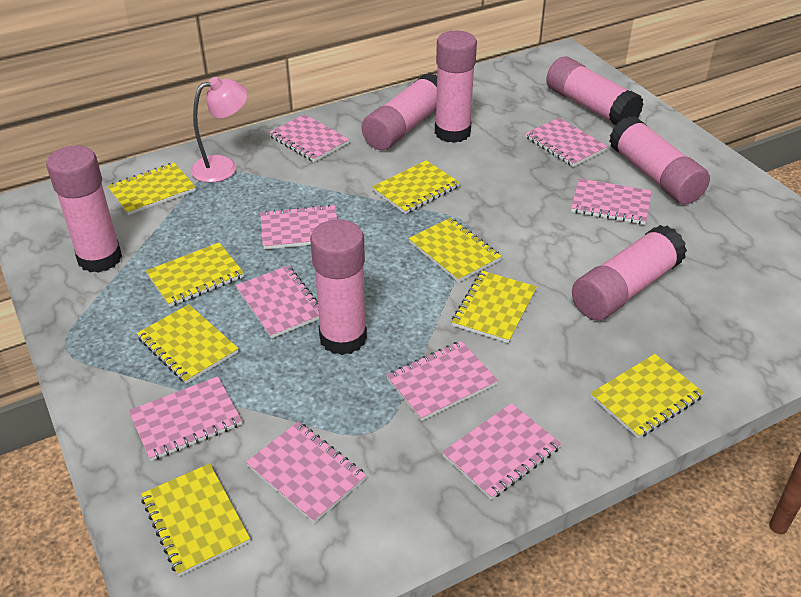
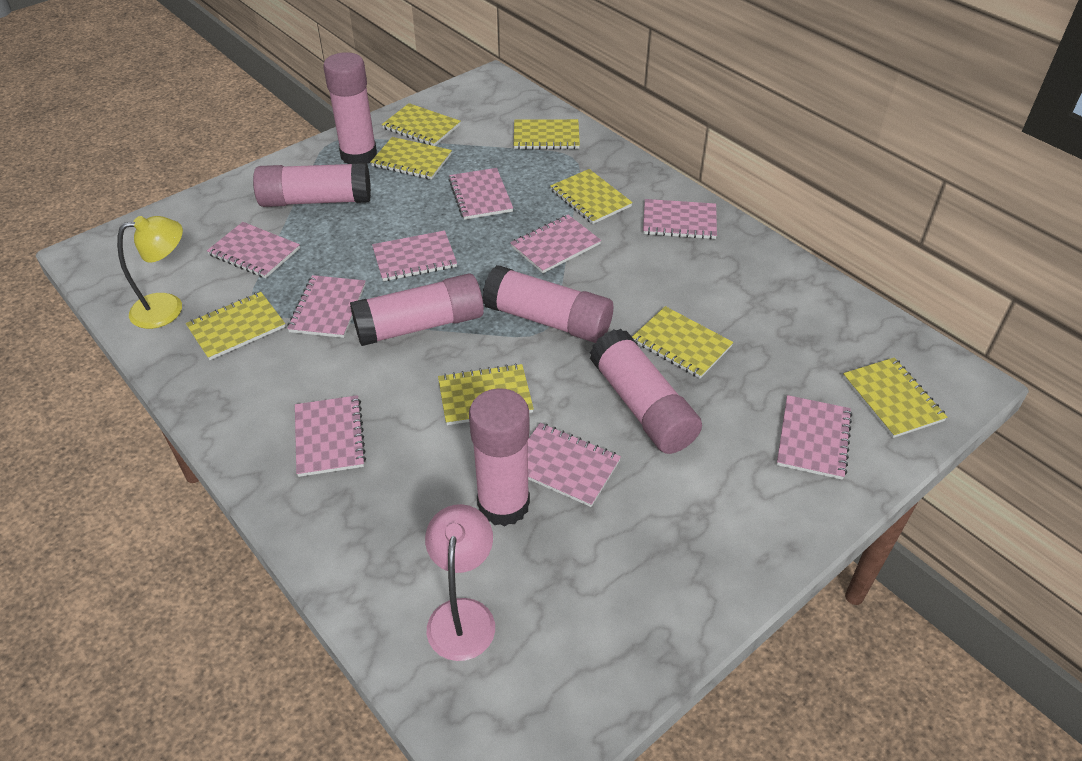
pink glue stick: 7 -> 6
yellow lamp: 0 -> 1

